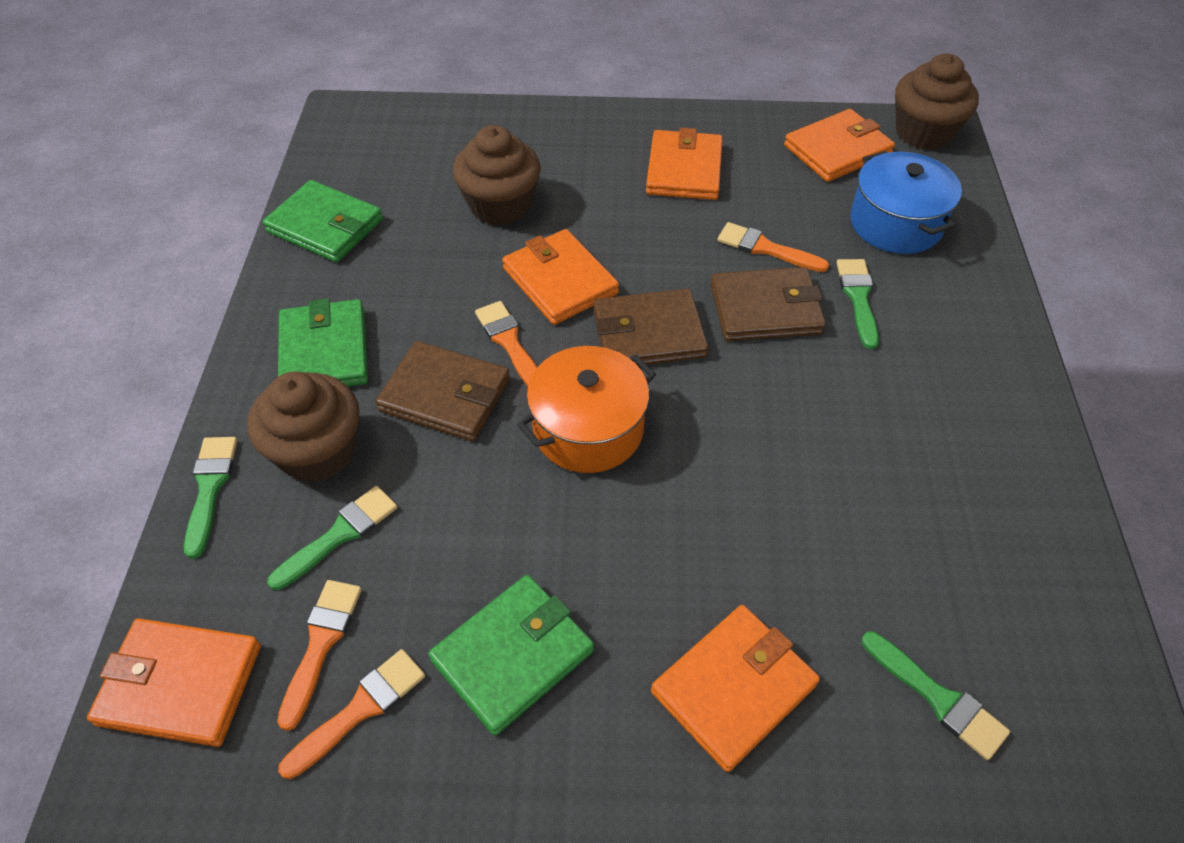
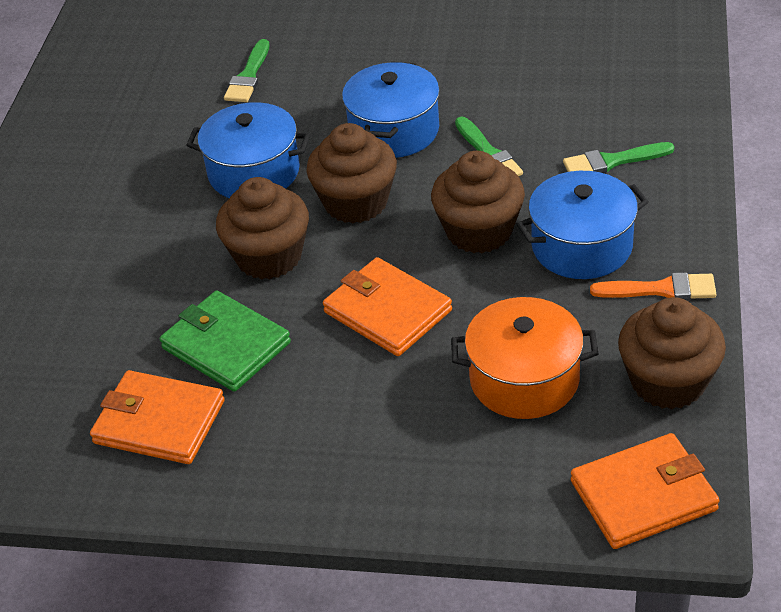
blue pot: 1 -> 3
brown cupcake: 3 -> 4
brown wallet: 3 -> 0
green brush: 4 -> 3
green wallet: 3 -> 1
orange brush: 4 -> 1
orange wallet: 5 -> 3

